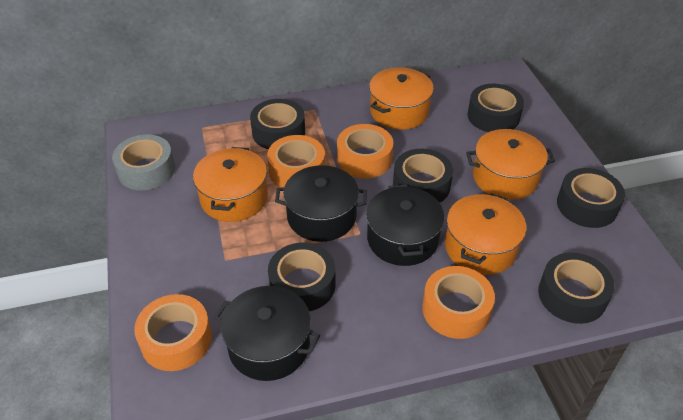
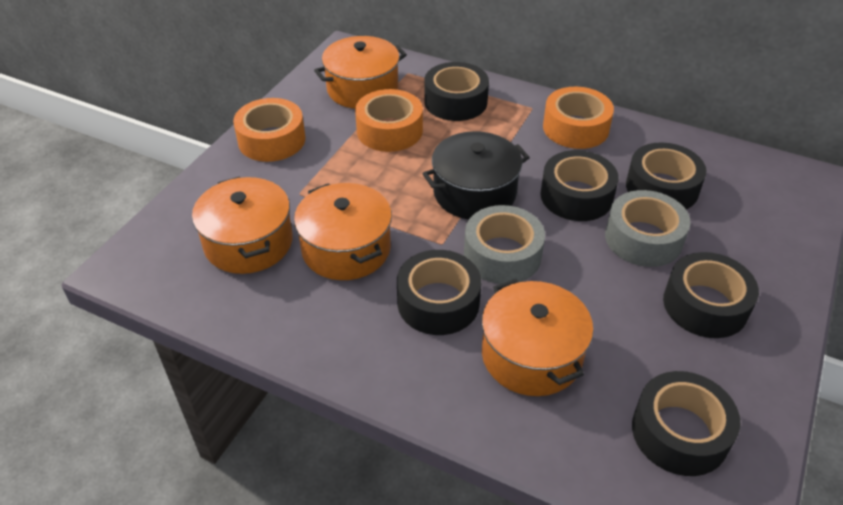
black pot: 3 -> 1
grey tape: 1 -> 2
orange tape: 4 -> 3

